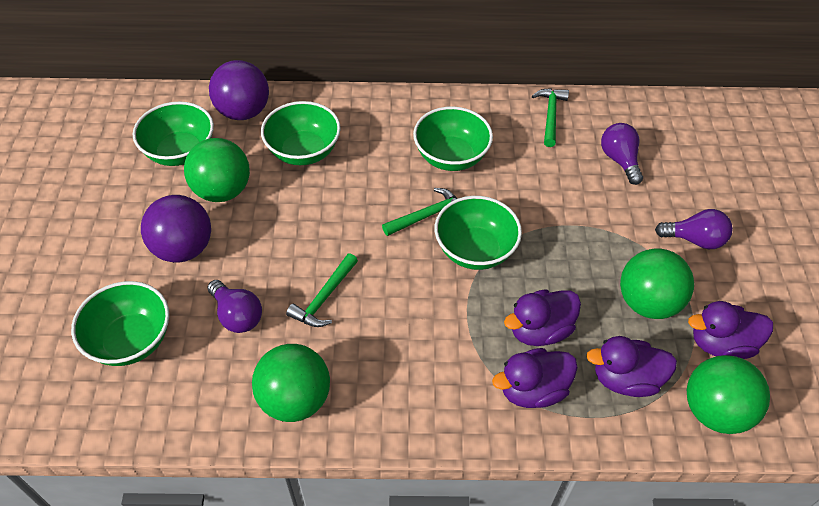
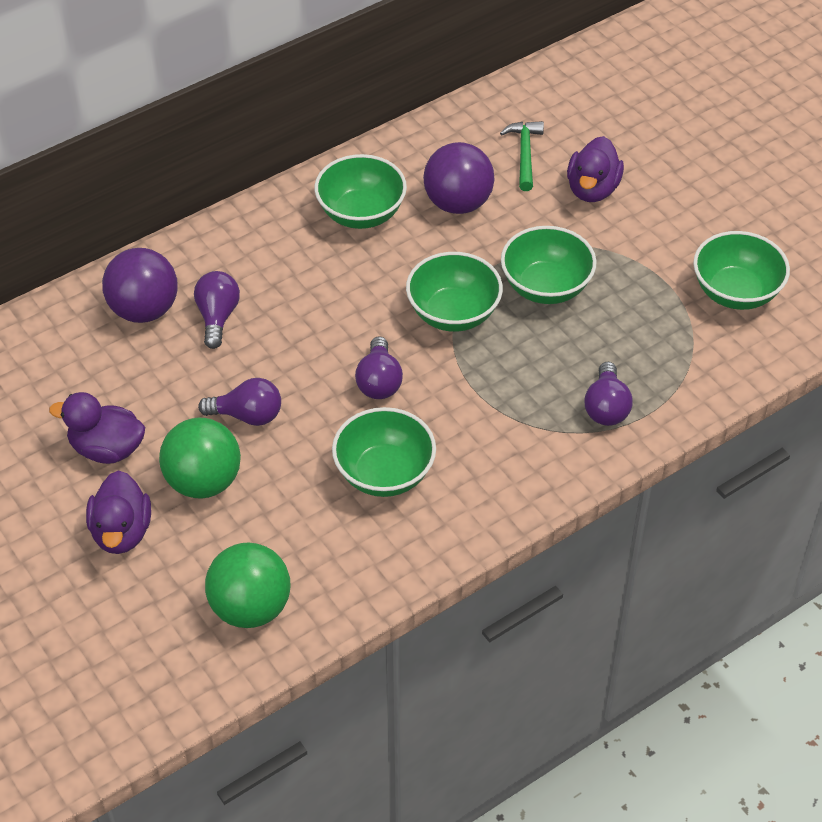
green ball: 4 -> 2
green hammer: 3 -> 1
purple duck: 4 -> 3
purple light bulb: 3 -> 4

